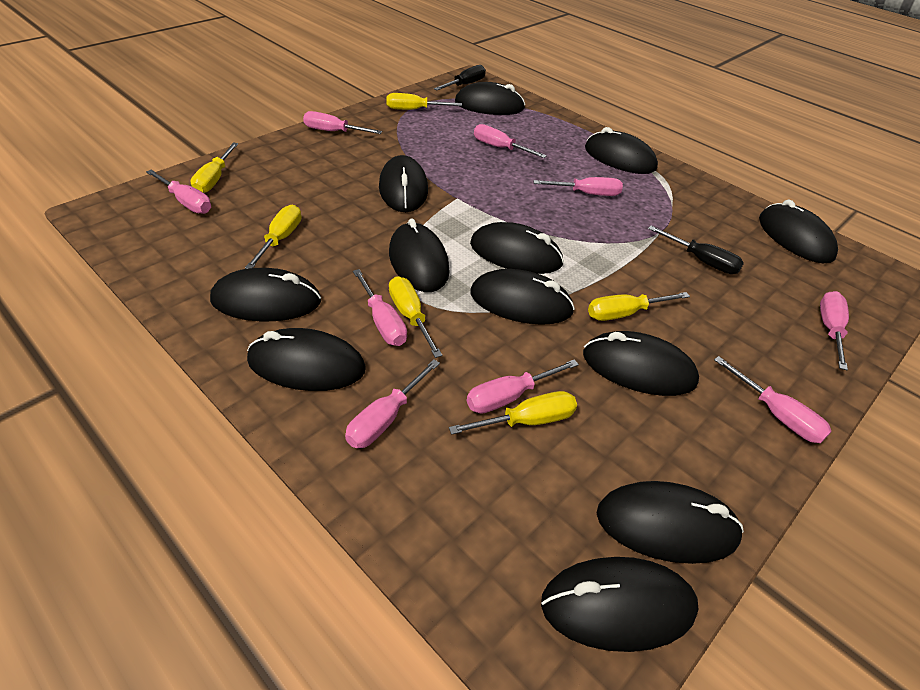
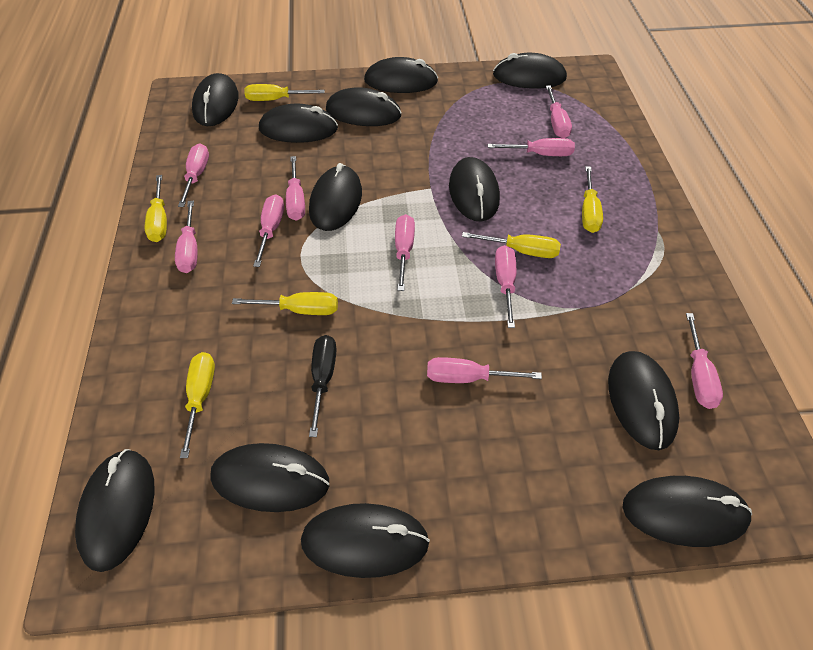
black screwdriver: 2 -> 1
pink screwdriver: 9 -> 10

